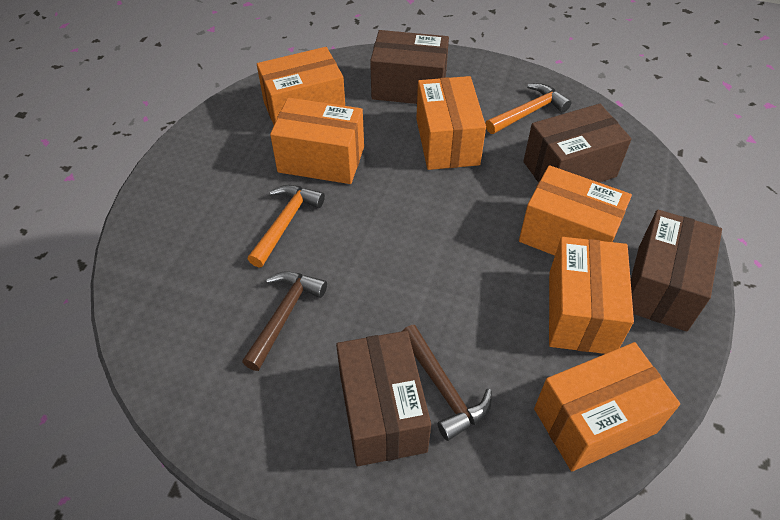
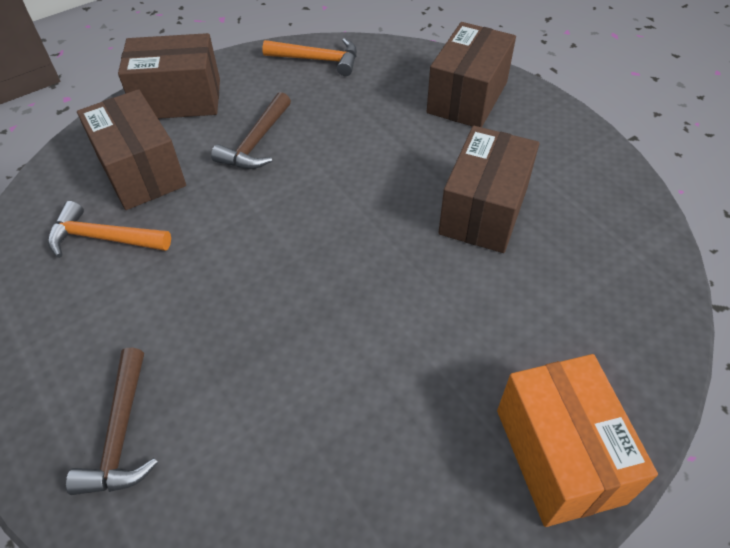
orange box: 6 -> 1

